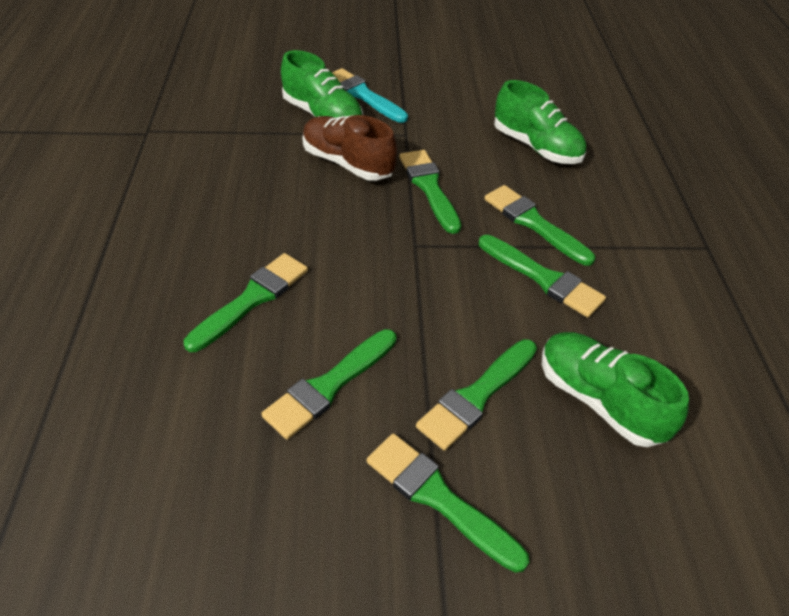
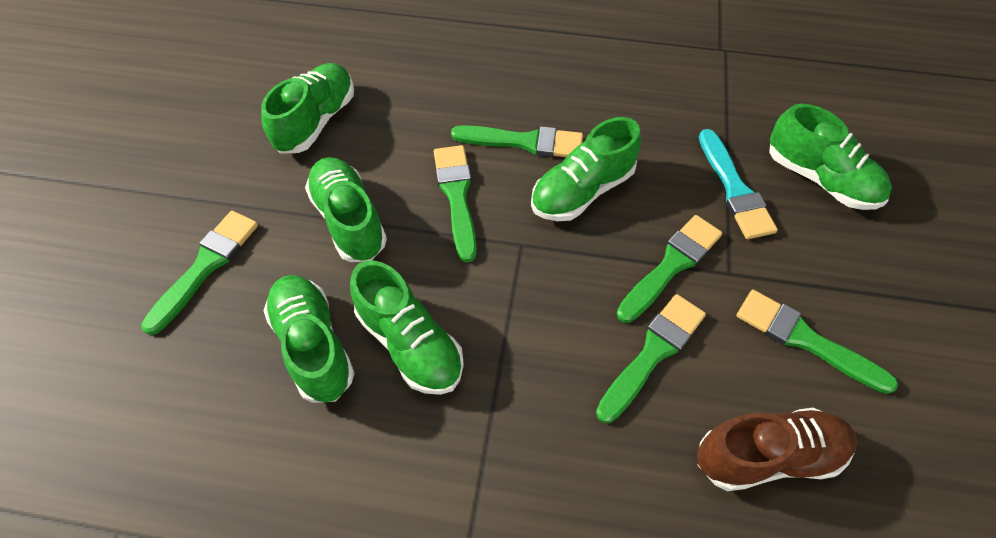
green brush: 7 -> 6
green shoe: 3 -> 6

